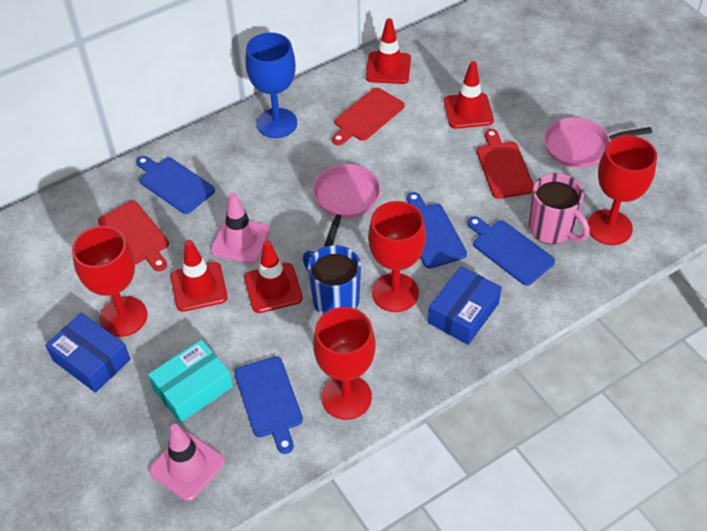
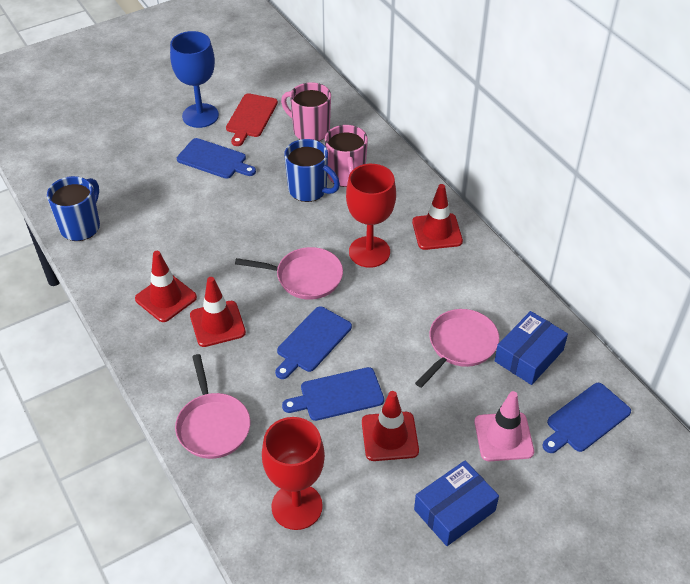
blue mug: 1 -> 2
pink mug: 1 -> 2
pink pan: 2 -> 3
pink traffic cone: 2 -> 1
red cutting board: 3 -> 1
red goblet: 4 -> 2
turquoise box: 1 -> 0

